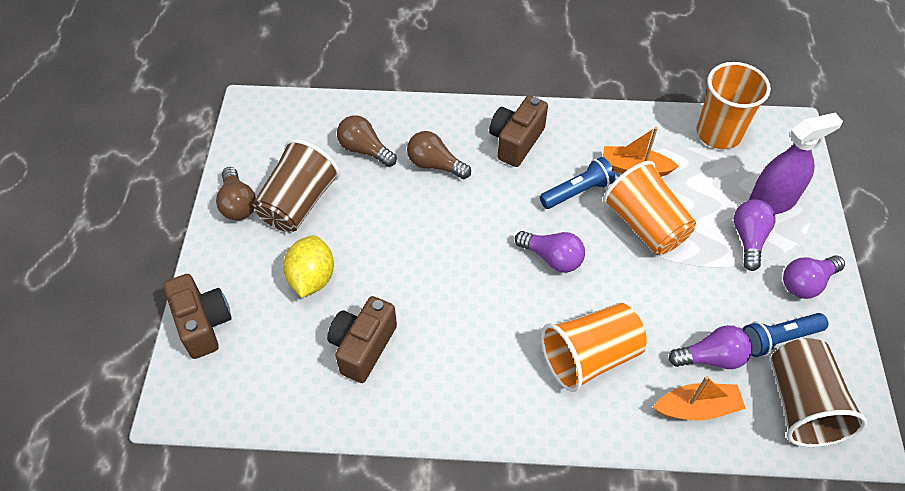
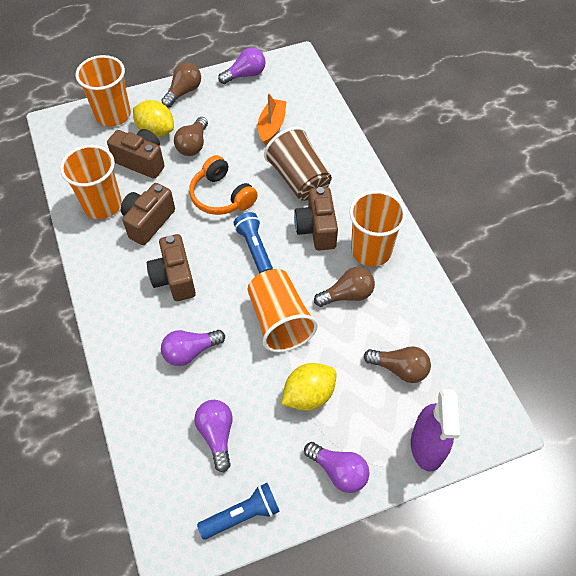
brown camera: 3 -> 4
brown cup: 2 -> 1
brown light bulb: 3 -> 4
orange boat: 2 -> 1
orange cup: 3 -> 4
orange headphones: 0 -> 1
yellow lemon: 1 -> 2

